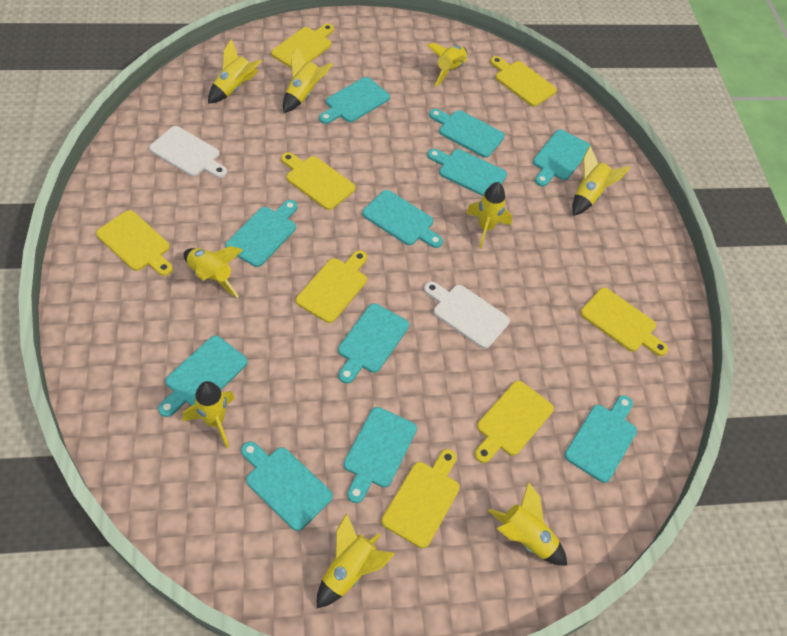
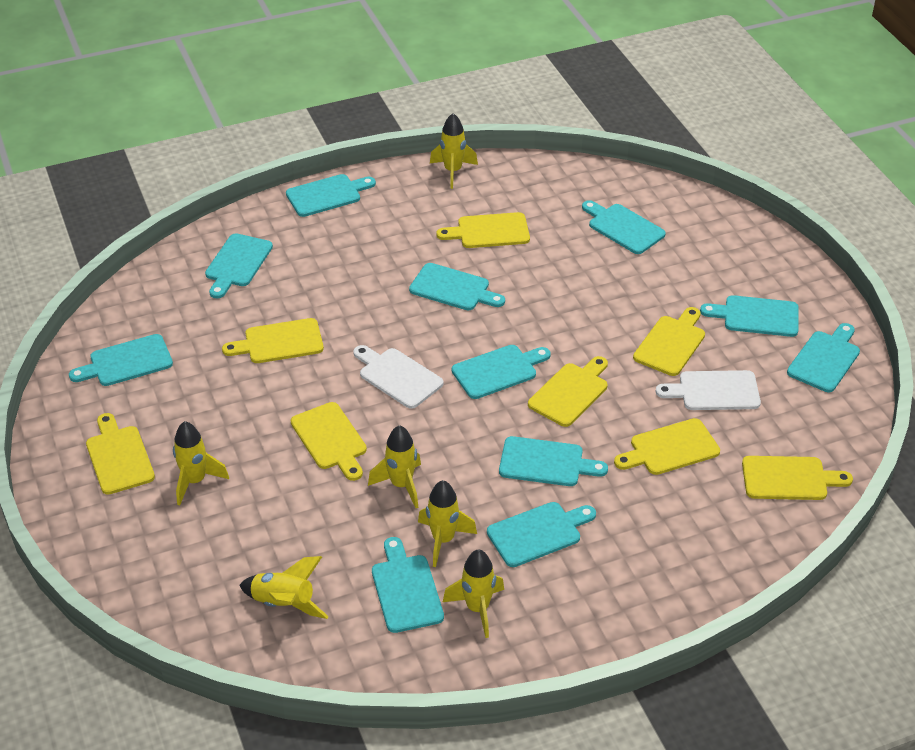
yellow rocket: 9 -> 6

